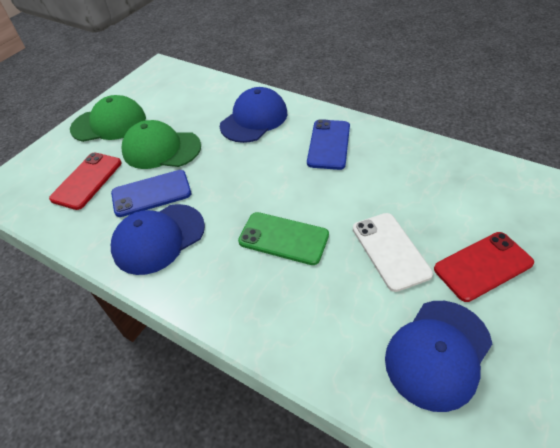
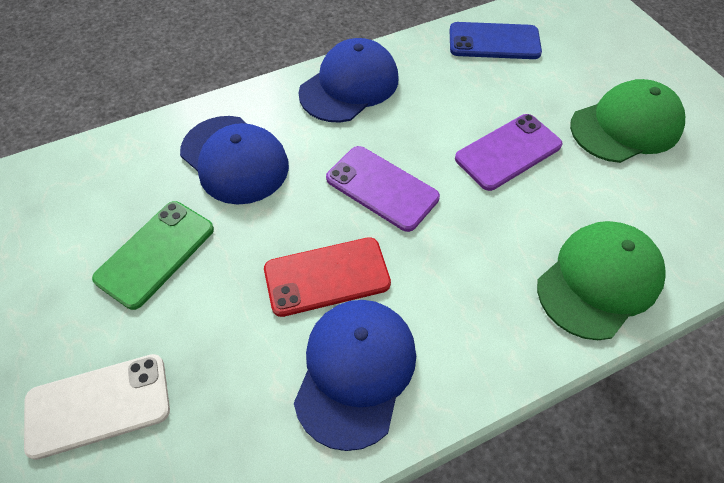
blue phone: 2 -> 1
purple phone: 0 -> 2
red phone: 2 -> 1

